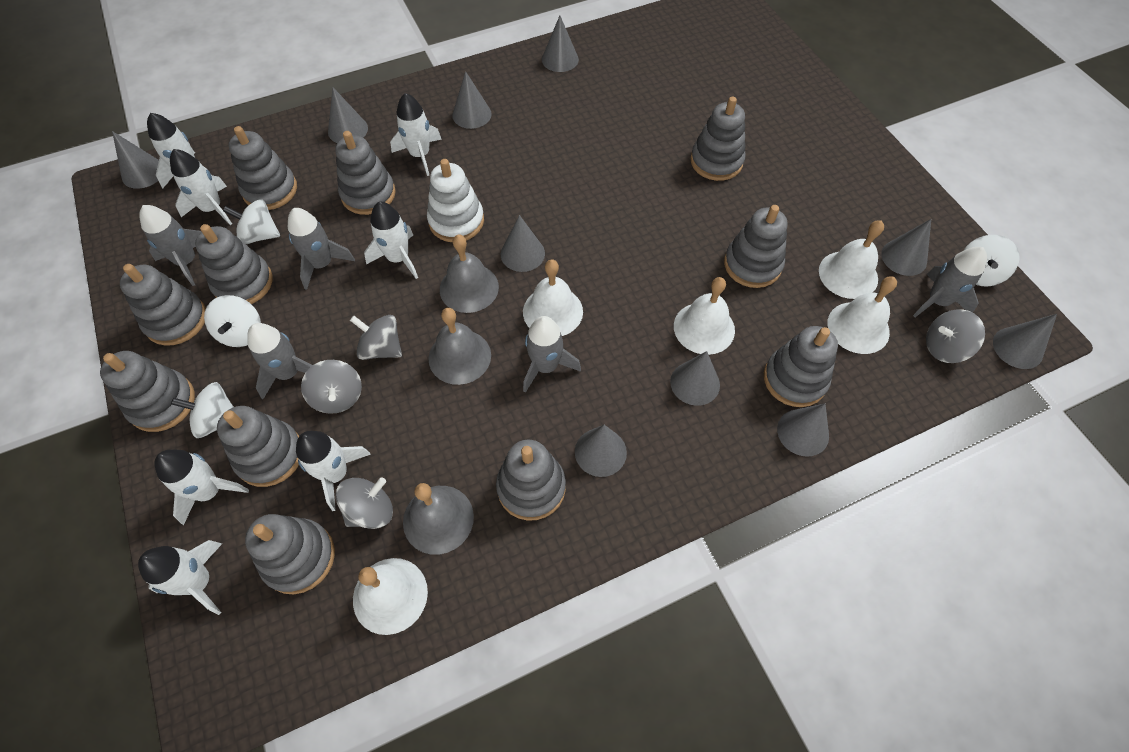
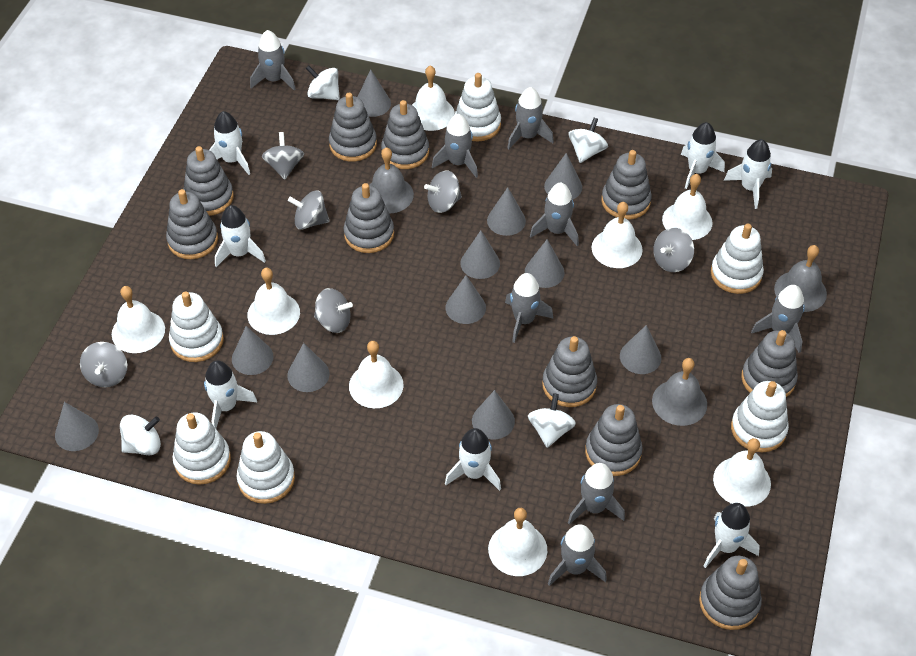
grey cone: 10 -> 11
grey rocket: 5 -> 8
grey spinning top: 4 -> 6
grey stacking toy: 11 -> 10
white bell: 5 -> 8
white stacking toy: 1 -> 6

